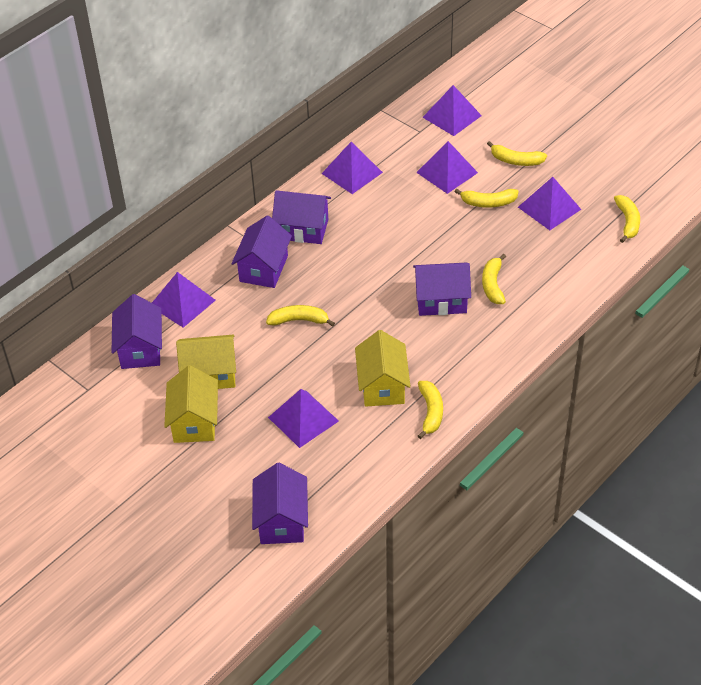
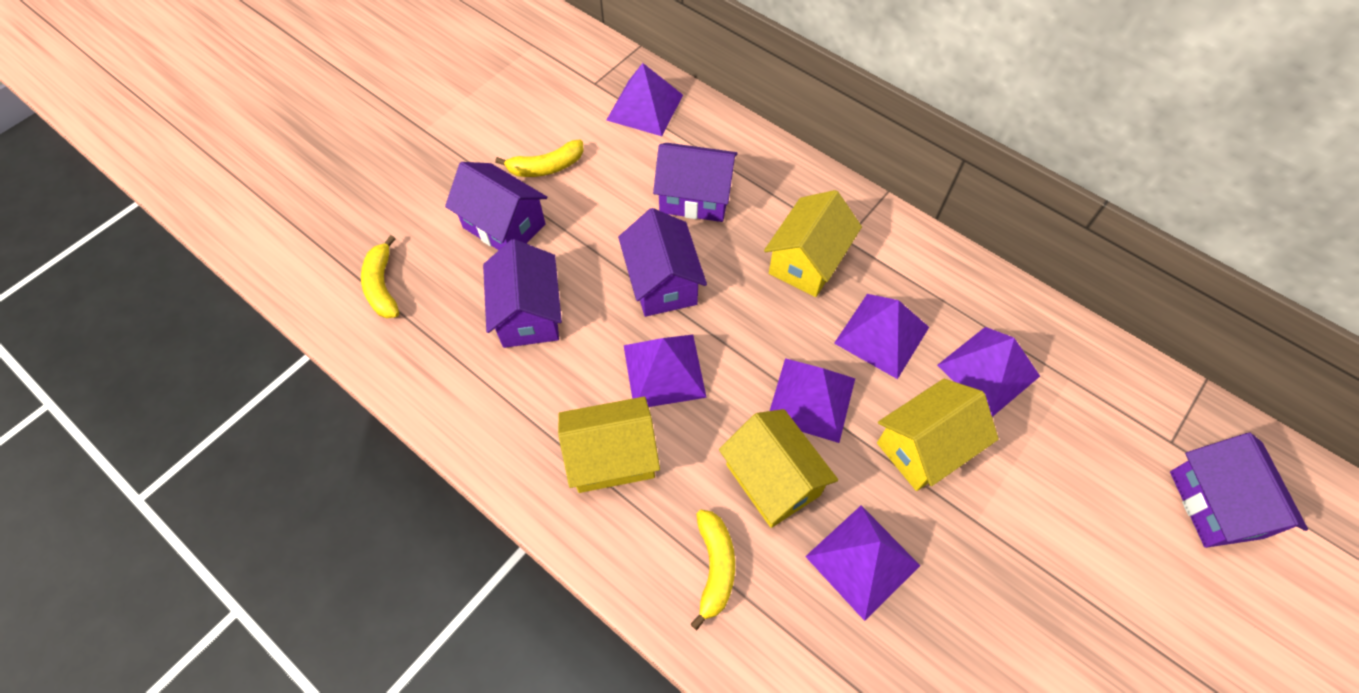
yellow banana: 6 -> 3
yellow house: 3 -> 4

